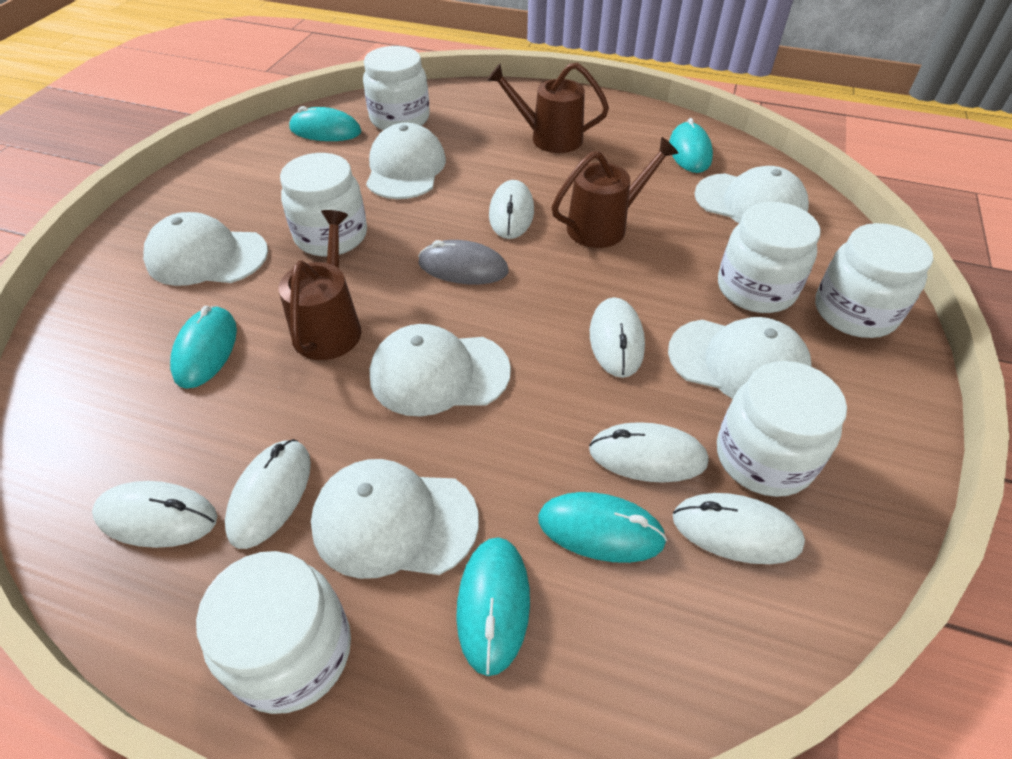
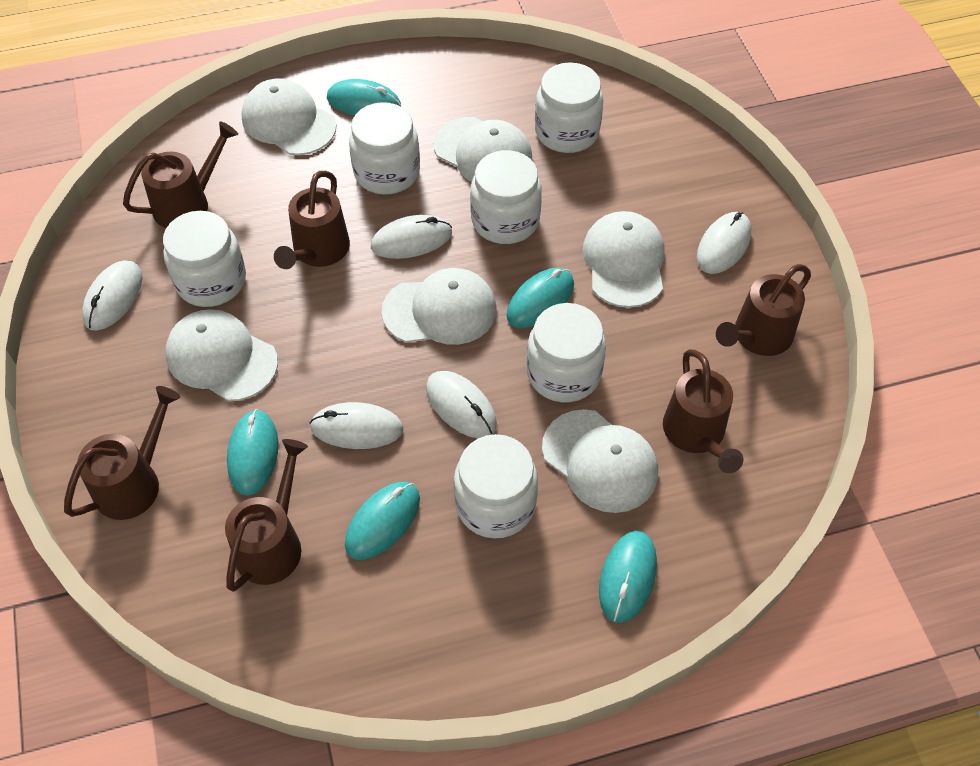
brown watering can: 3 -> 6
grey mouse: 1 -> 0
white mouse: 6 -> 5

